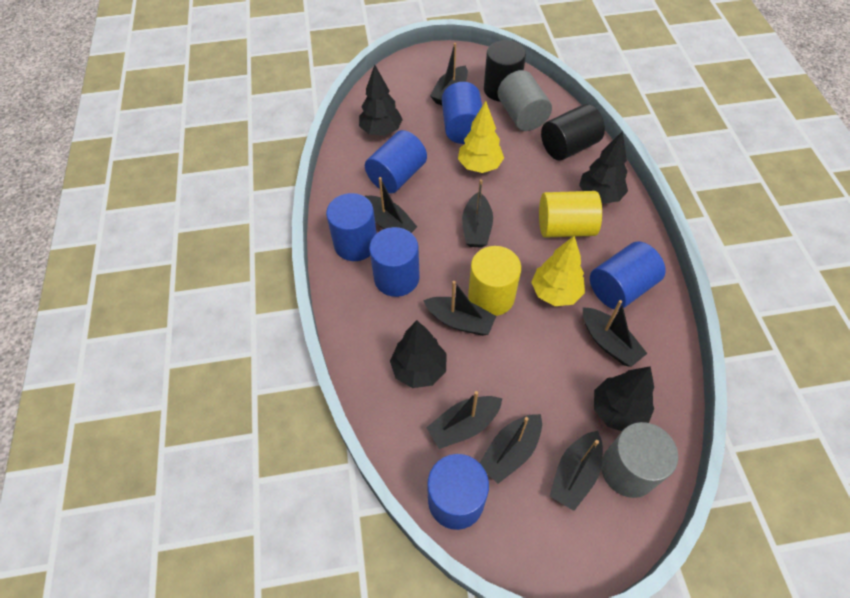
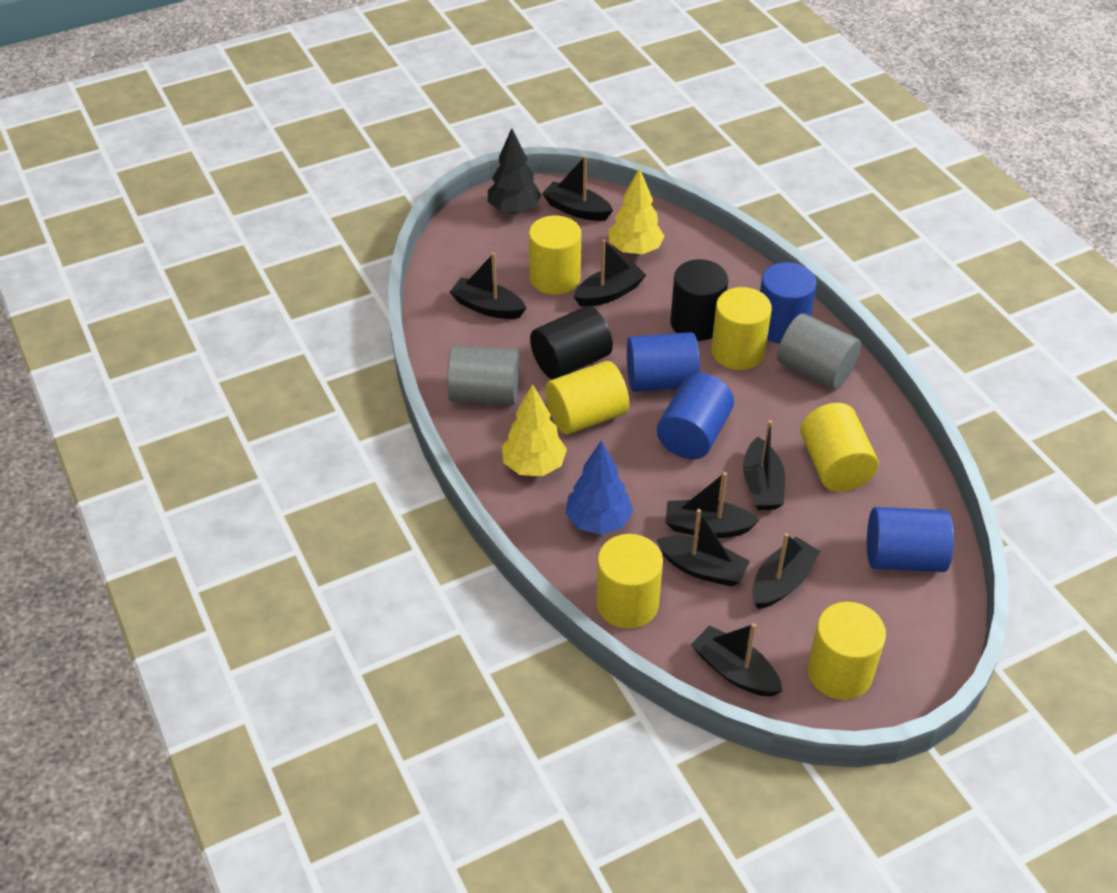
black tree: 4 -> 1
blue cylinder: 6 -> 4
blue tree: 0 -> 1
yellow cylinder: 2 -> 6

